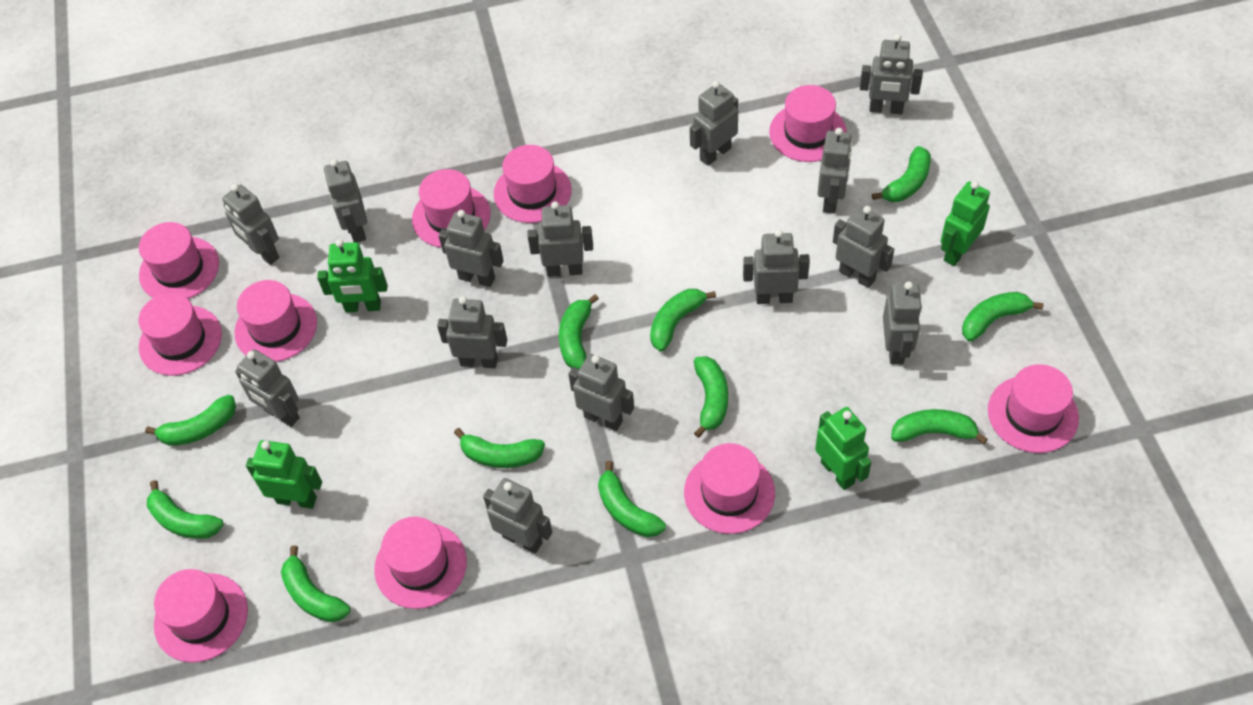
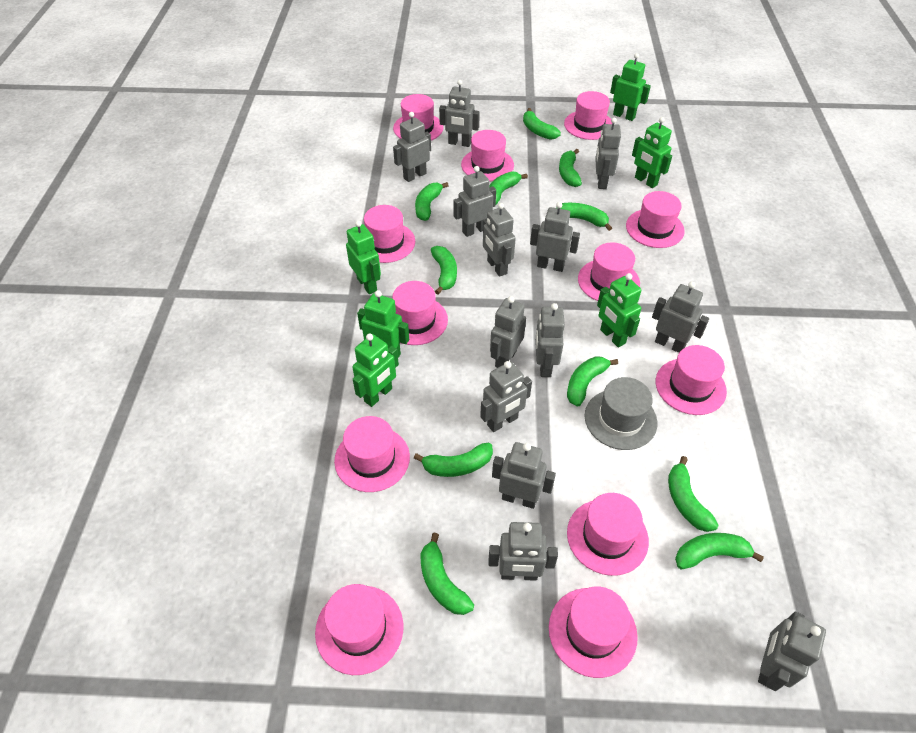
green robot: 4 -> 6
grey hat: 0 -> 1
grey robot: 14 -> 13
pink hat: 10 -> 12

